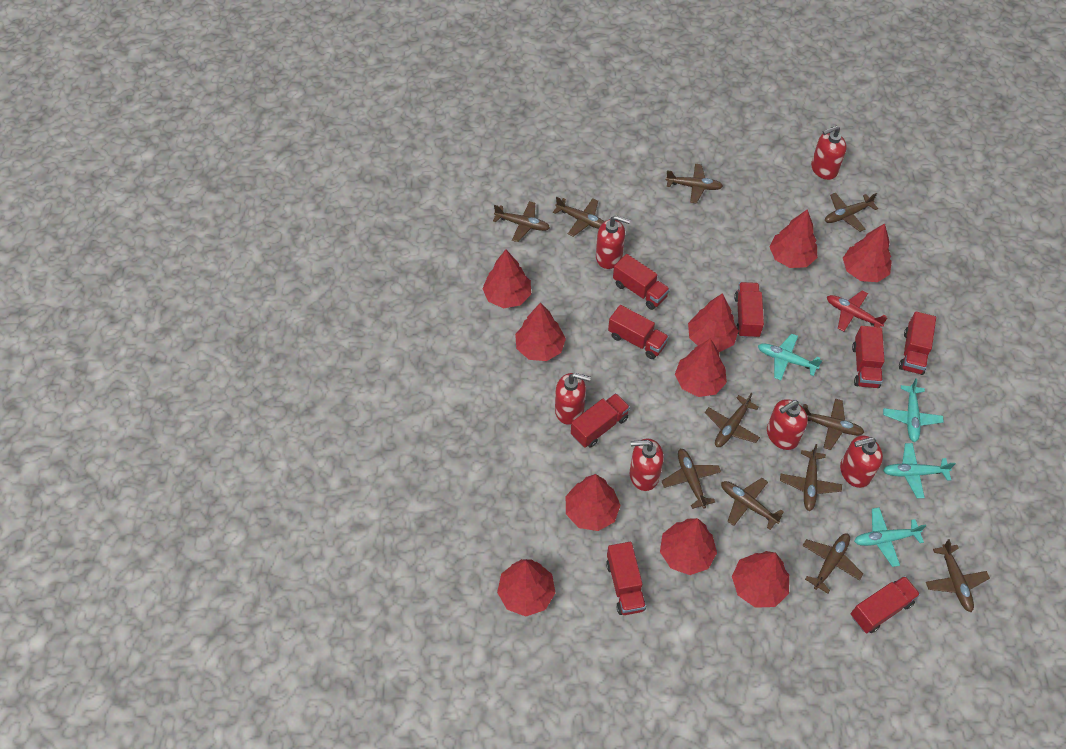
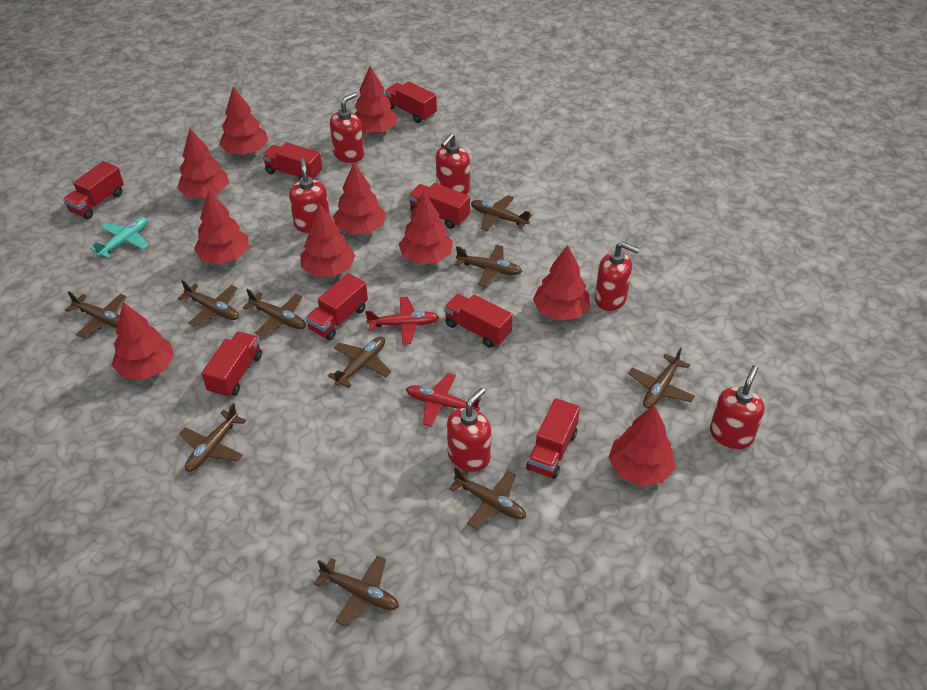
brown plane: 11 -> 10
red plane: 1 -> 2
turquoise plane: 4 -> 1

